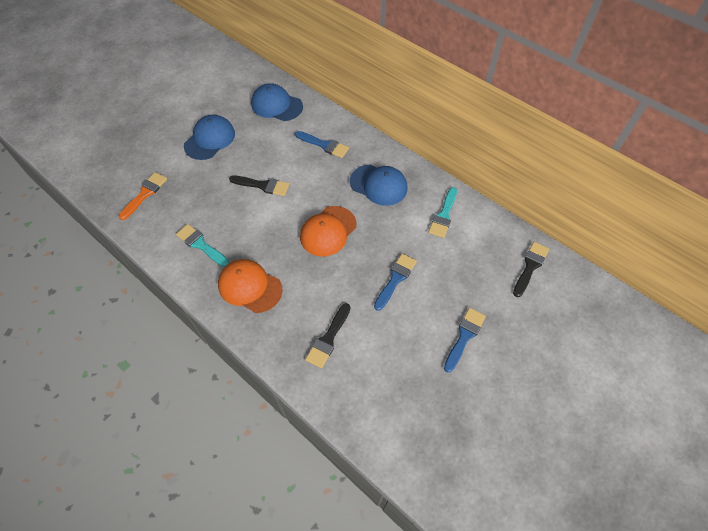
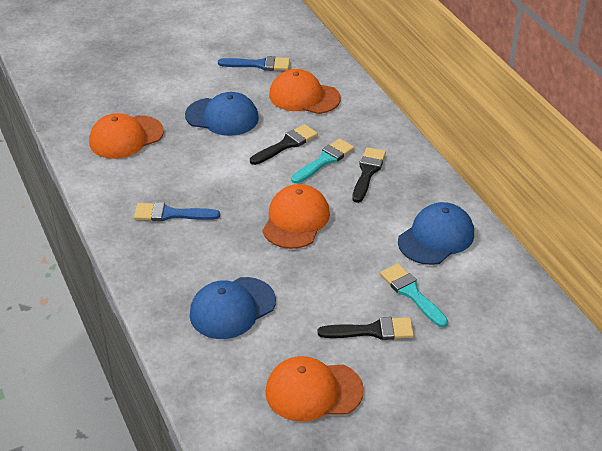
blue brush: 3 -> 2
orange brush: 1 -> 0
orange cap: 2 -> 4

